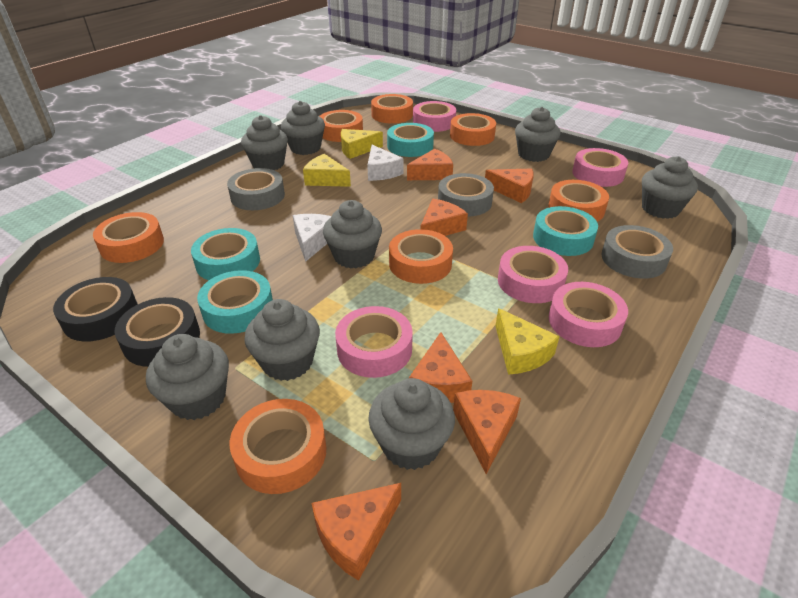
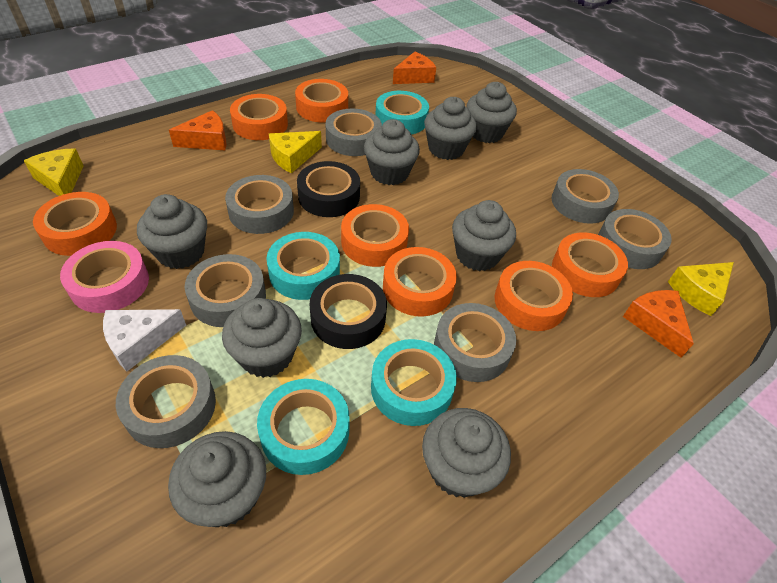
grey tape: 3 -> 7
orange cheese: 6 -> 3
pink tape: 5 -> 1
white cheese: 2 -> 1

